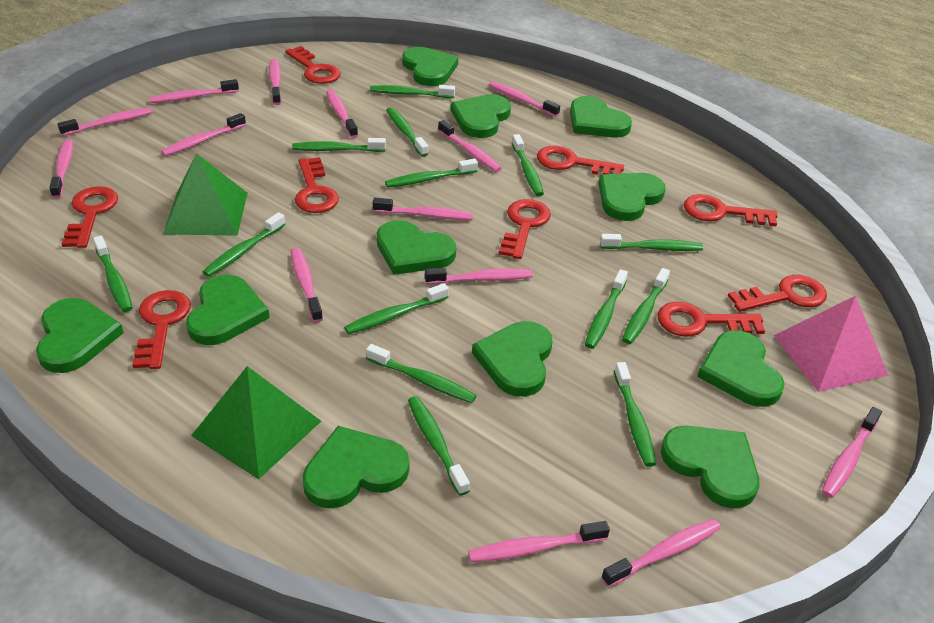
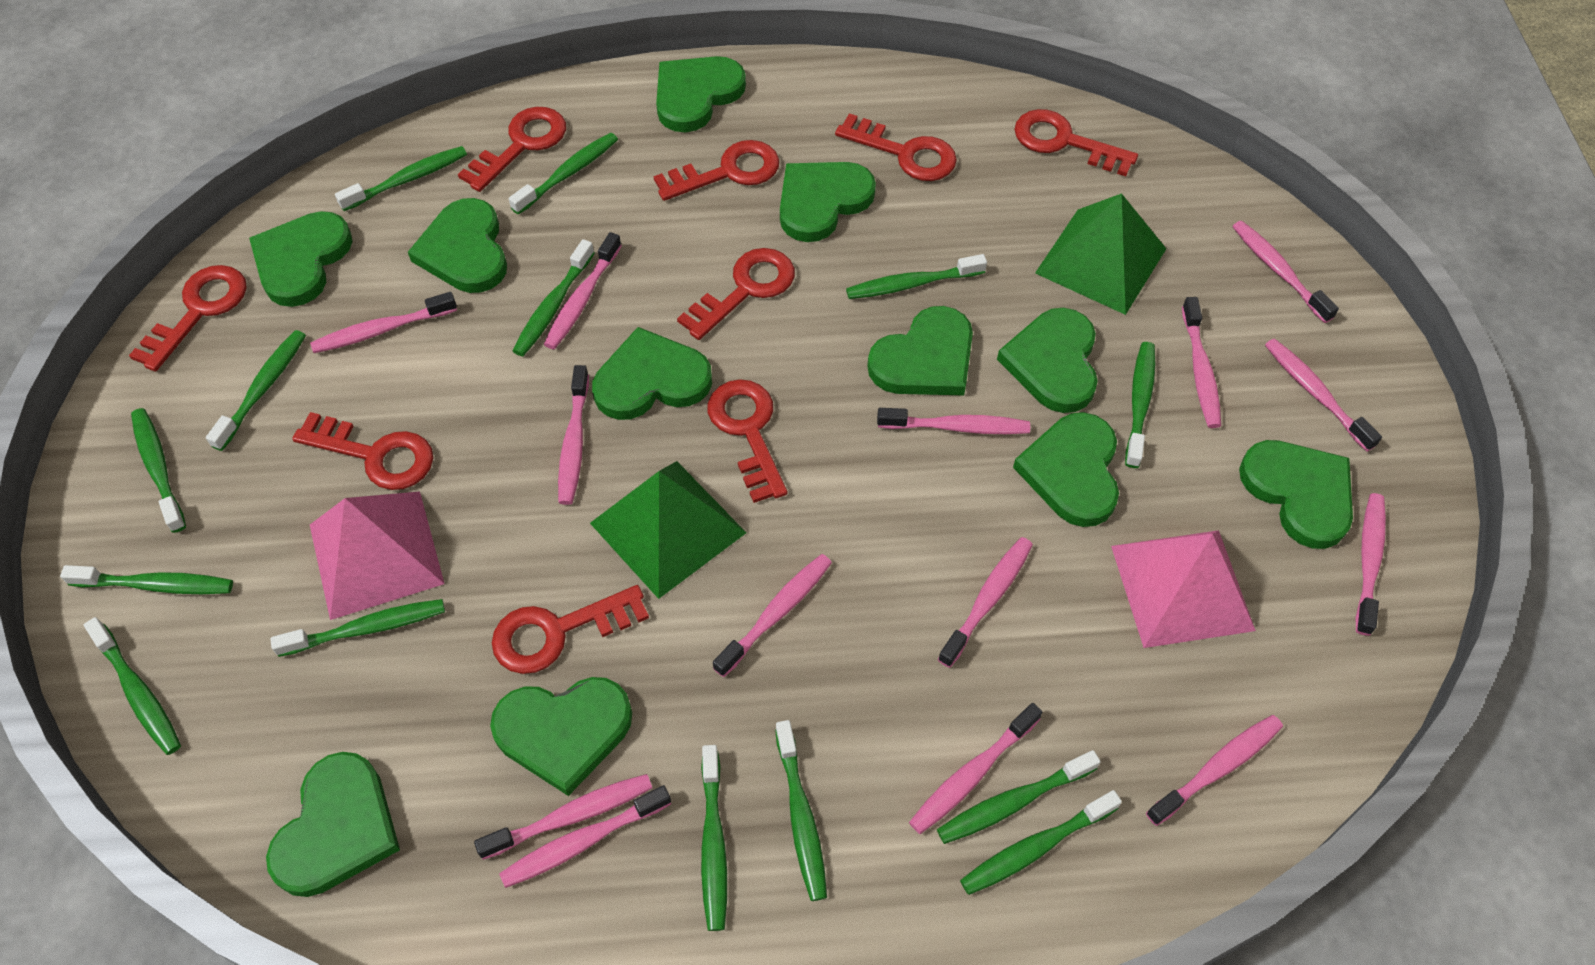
pink pyramid: 1 -> 2

